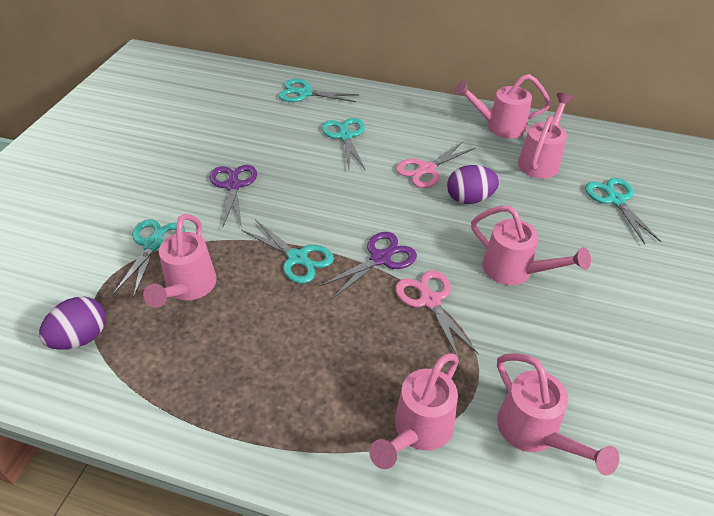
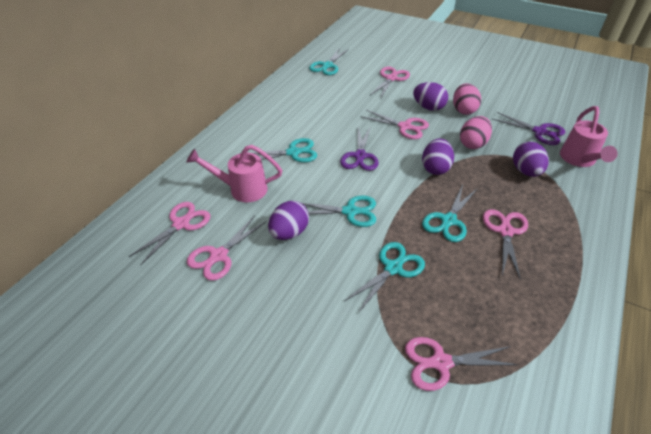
pink egg: 0 -> 2
pink scissors: 2 -> 6
pink watering can: 6 -> 2
purple egg: 2 -> 4

